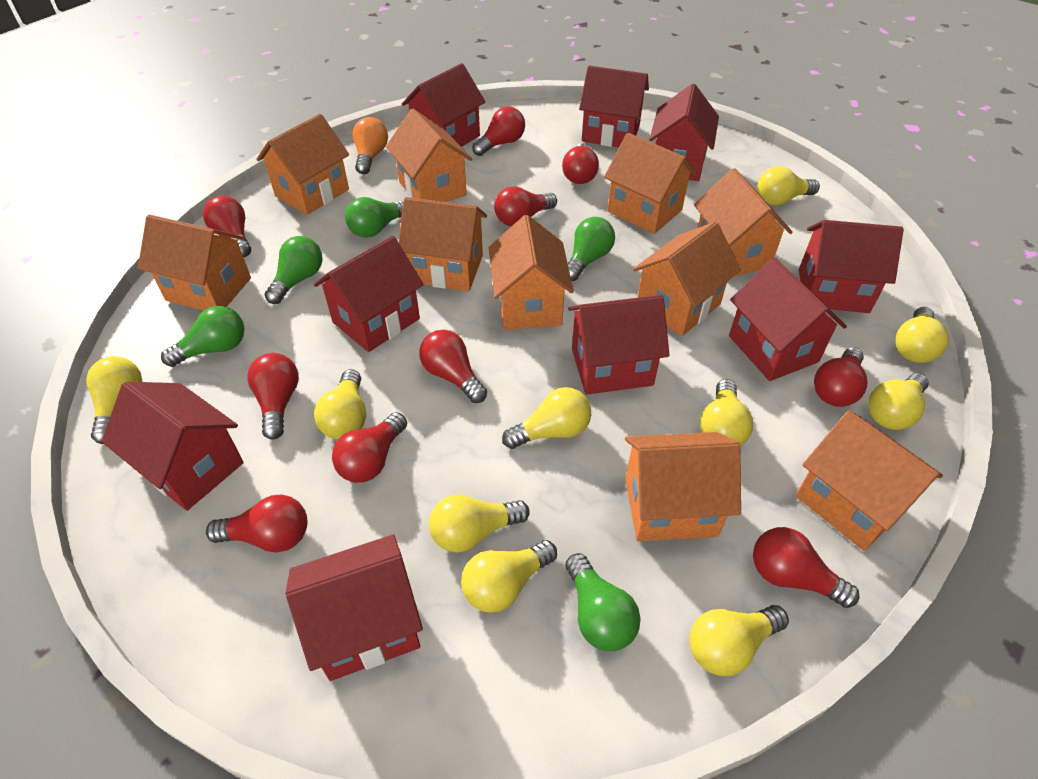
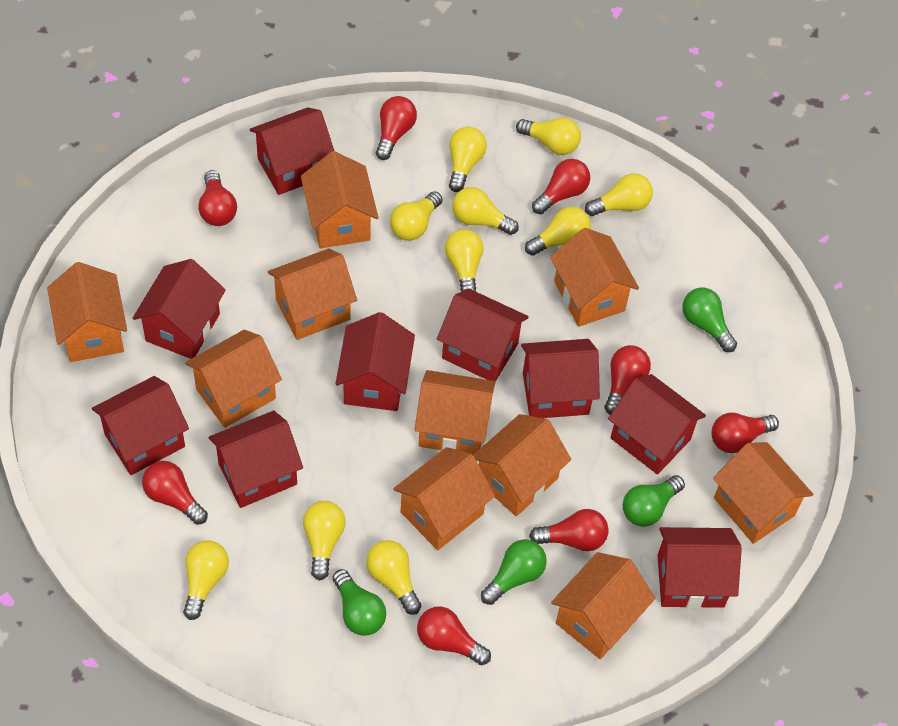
green light bulb: 5 -> 4
orange light bulb: 1 -> 0
red light bulb: 10 -> 8

